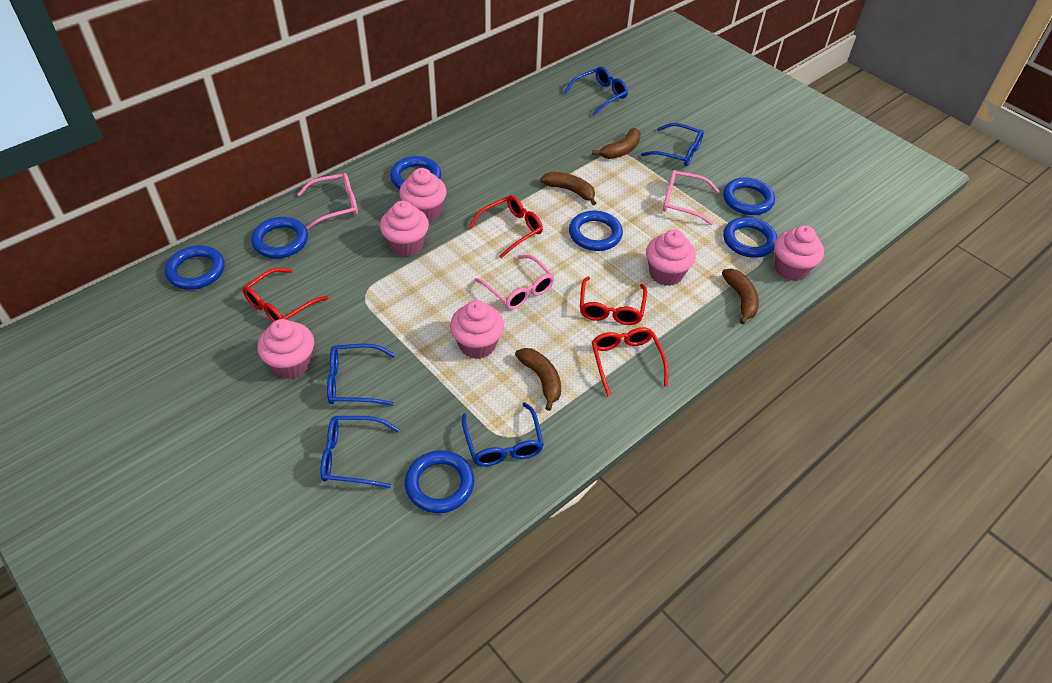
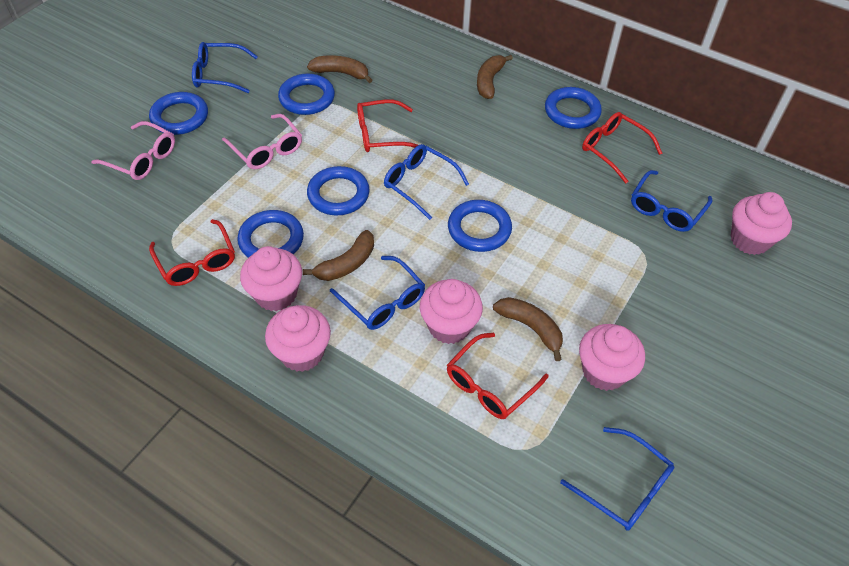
blue ring: 7 -> 6
pink cupcake: 6 -> 5
pink glasses: 3 -> 2

